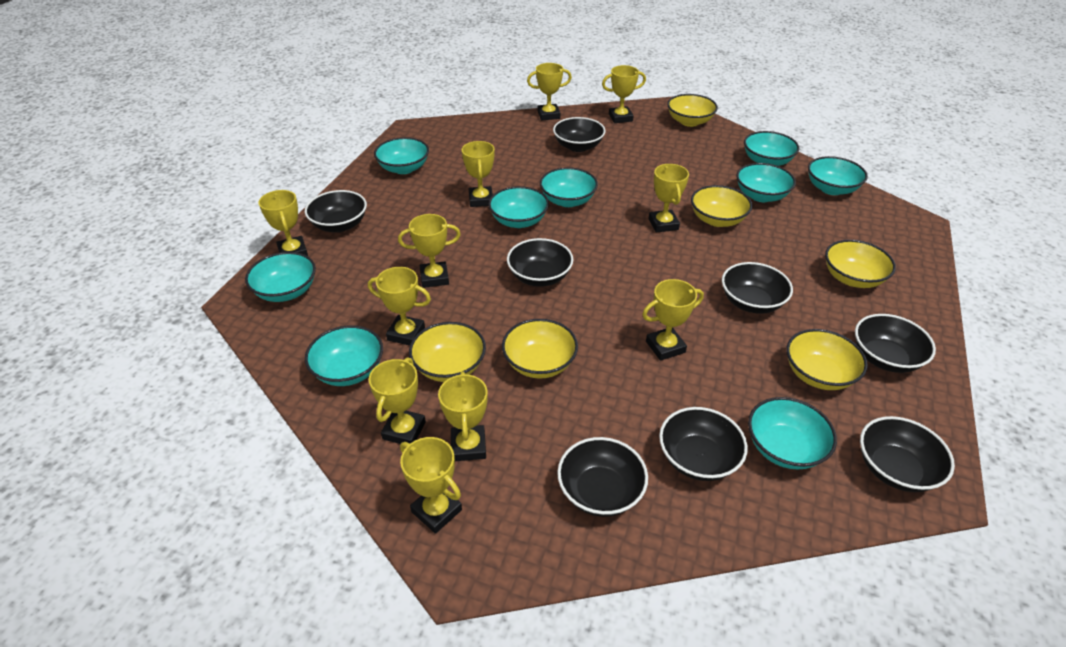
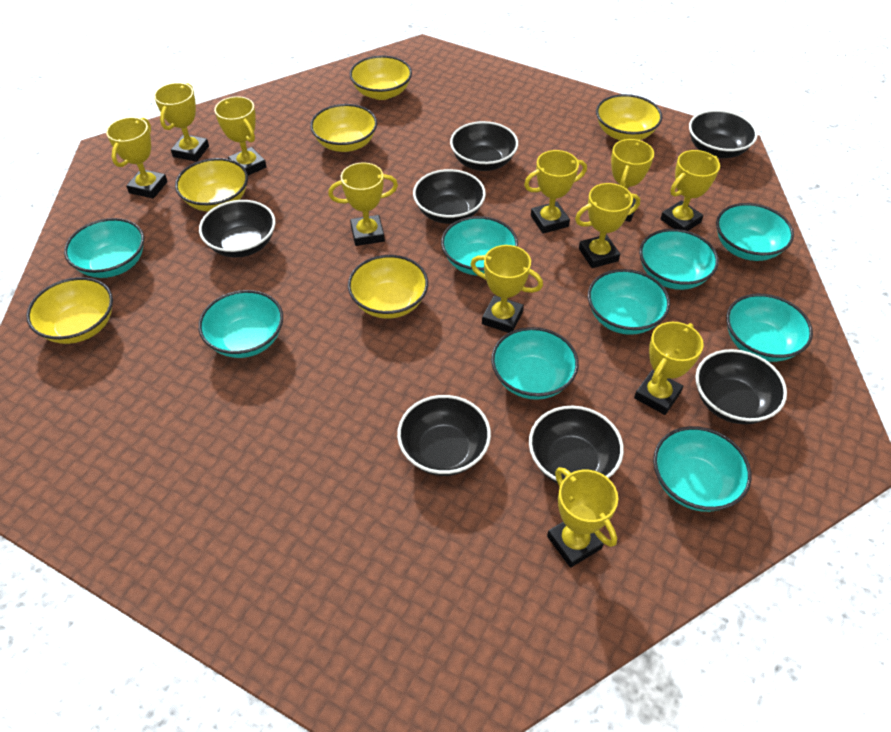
black bowl: 8 -> 7

